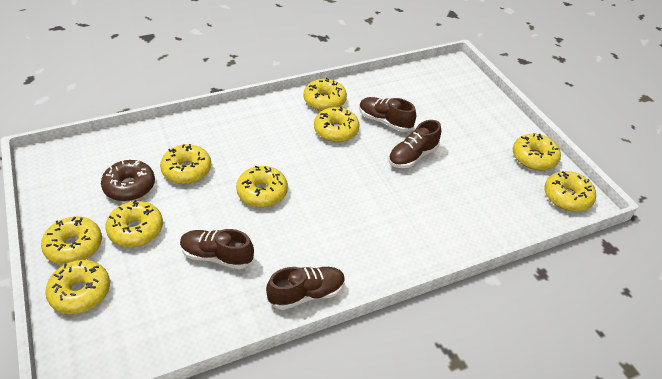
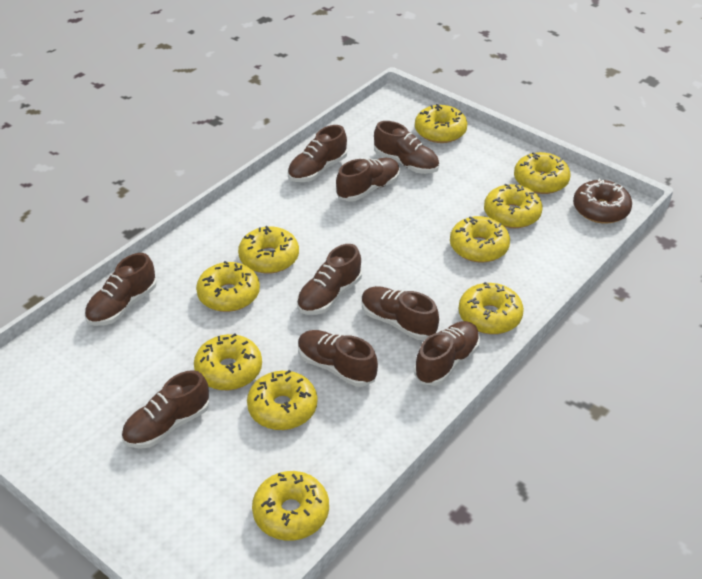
brown shoe: 4 -> 9
yellow donut: 9 -> 10

